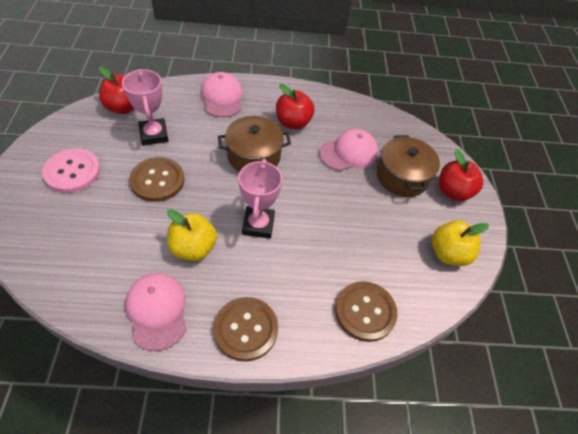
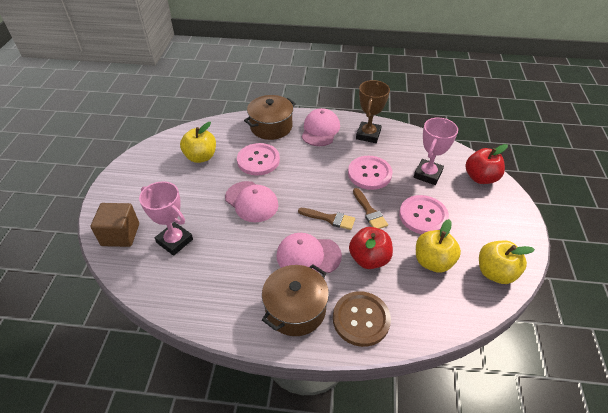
brown brush: 0 -> 2
brown button: 3 -> 1
brown cube: 0 -> 1
brown trophy: 0 -> 1
pink button: 1 -> 3
red apple: 3 -> 2
yellow apple: 2 -> 3

